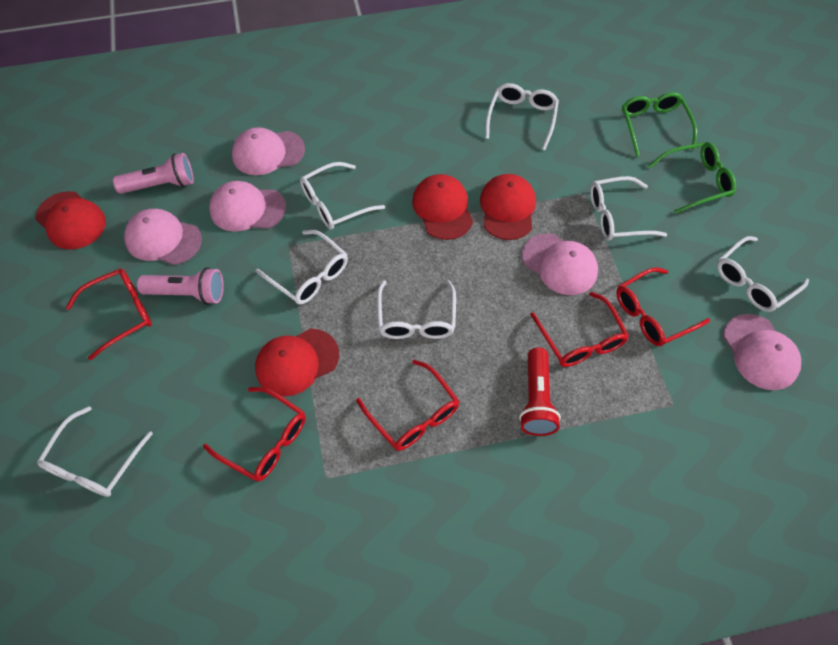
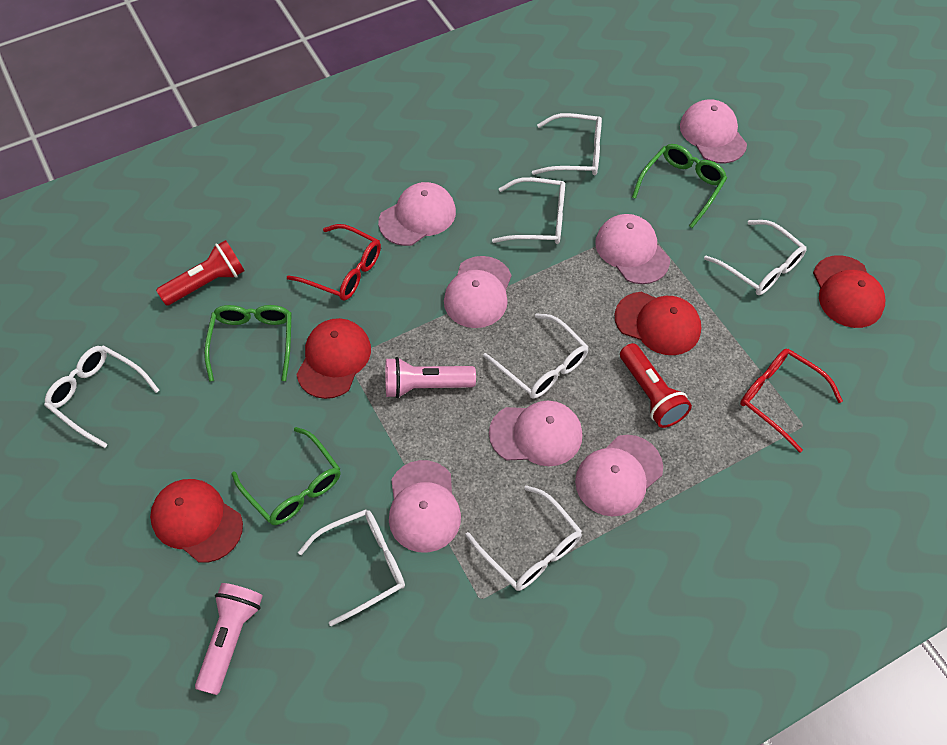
green glasses: 2 -> 3
pink cap: 5 -> 7
red flashlight: 1 -> 2
red glasses: 5 -> 2

